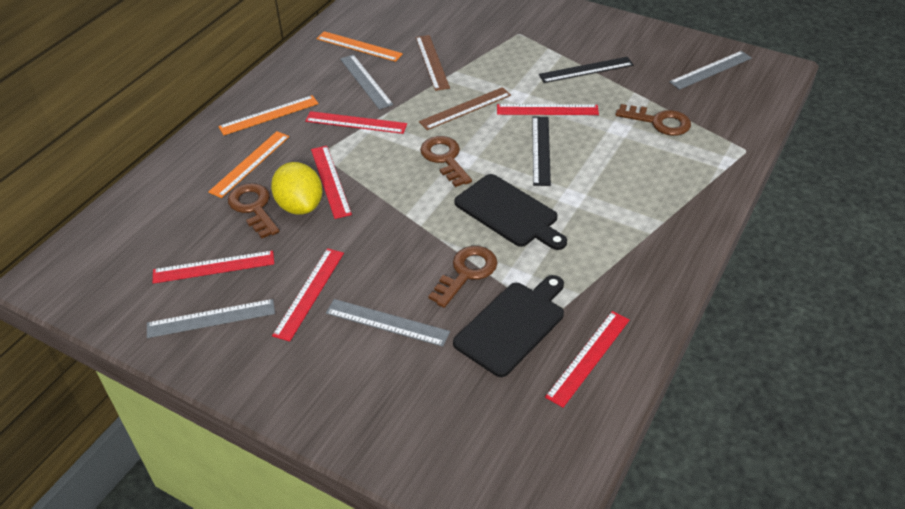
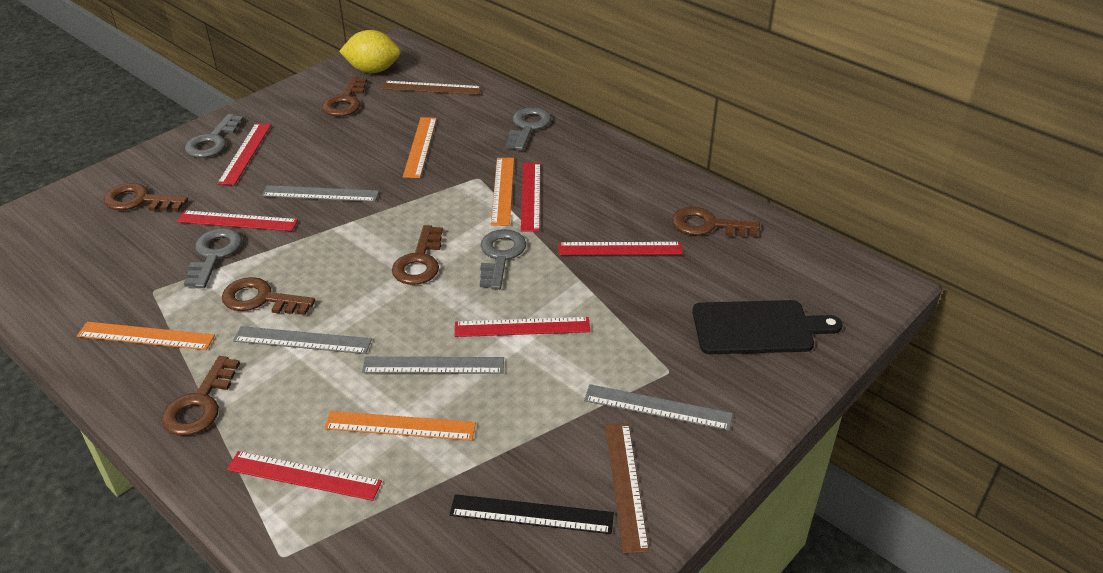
black cutting board: 2 -> 1
black ruler: 2 -> 1
brown key: 4 -> 6
grey key: 0 -> 4
orange ruler: 3 -> 4

